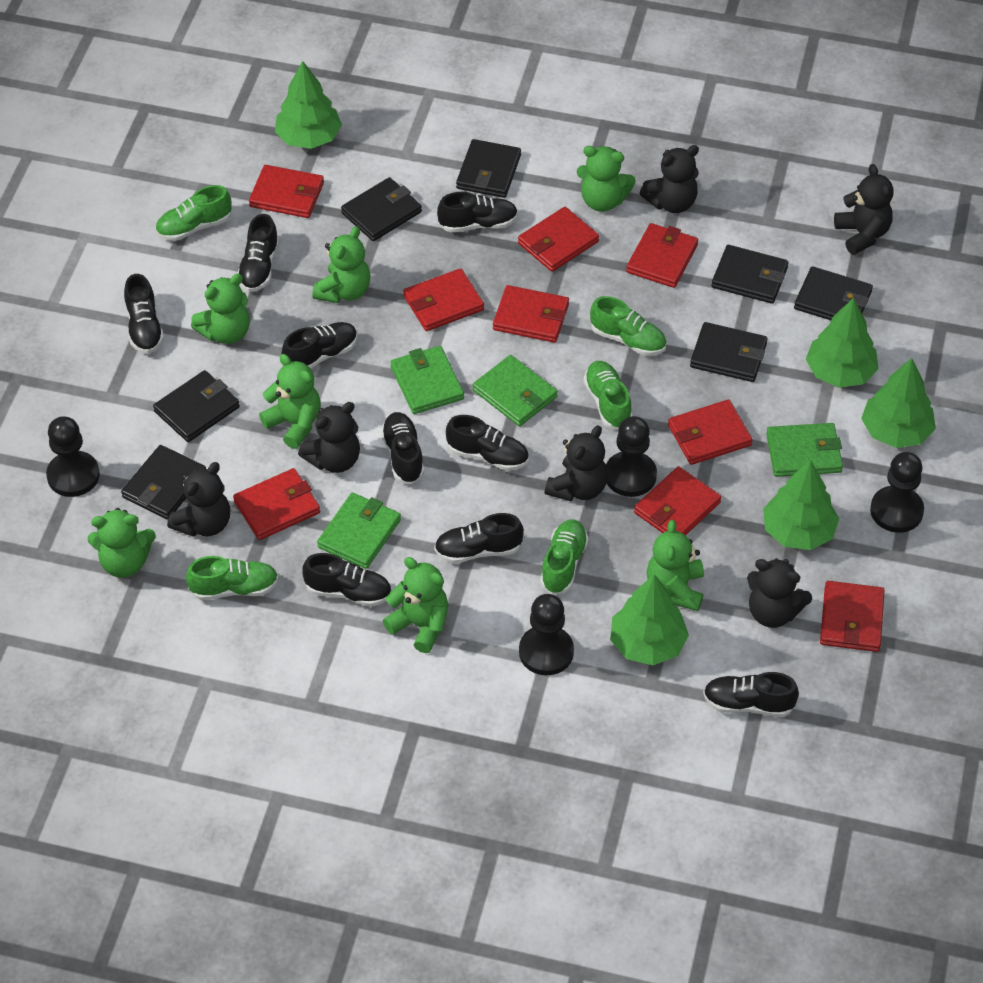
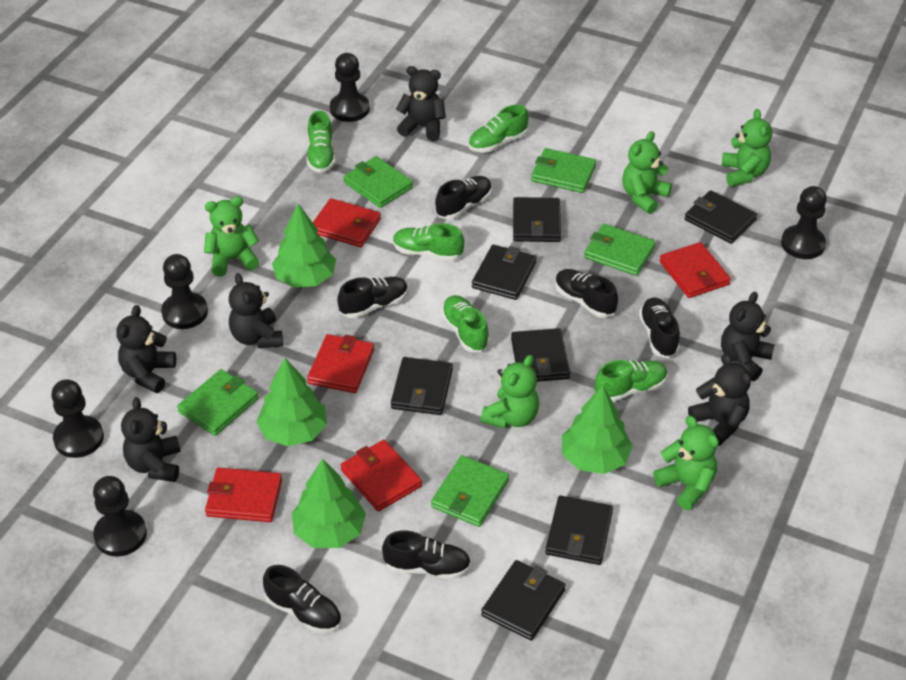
black pawn: 4 -> 5
black shoe: 9 -> 6
green teddy bear: 7 -> 5
green tree: 5 -> 4
green wallet: 4 -> 5
red wallet: 9 -> 5

